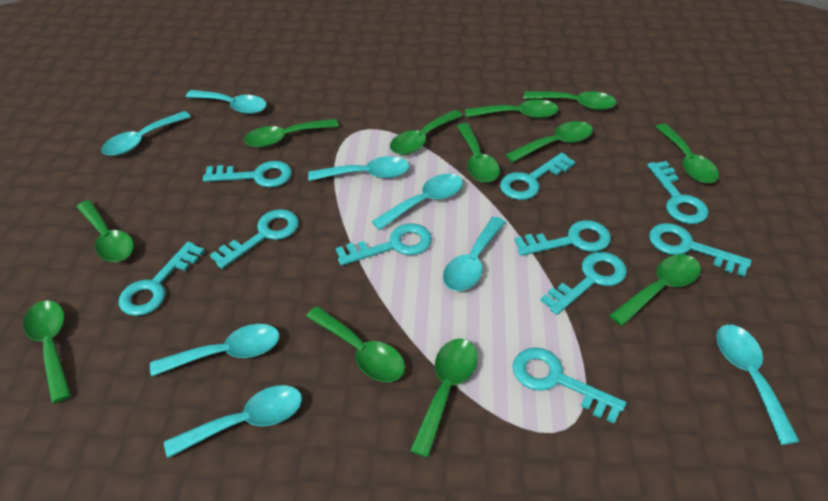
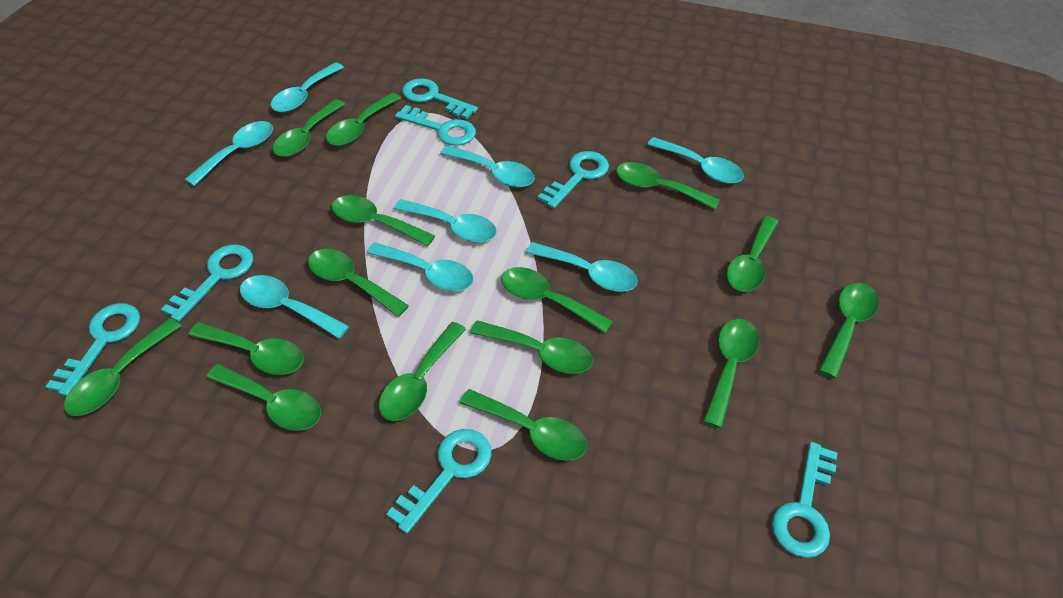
green spoon: 12 -> 15
turquoise key: 10 -> 7

